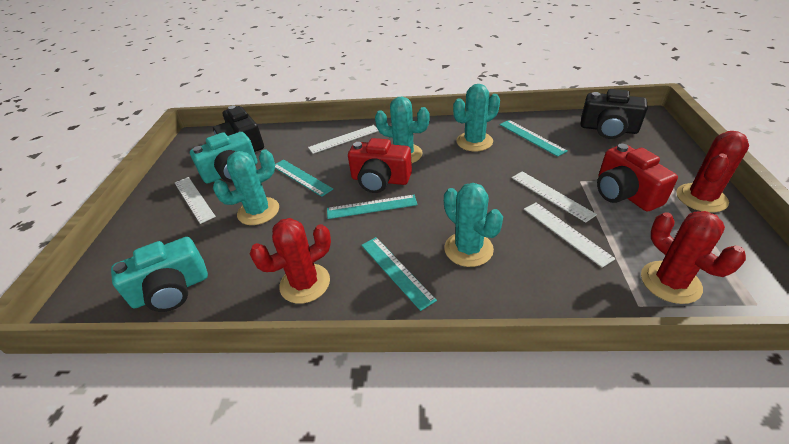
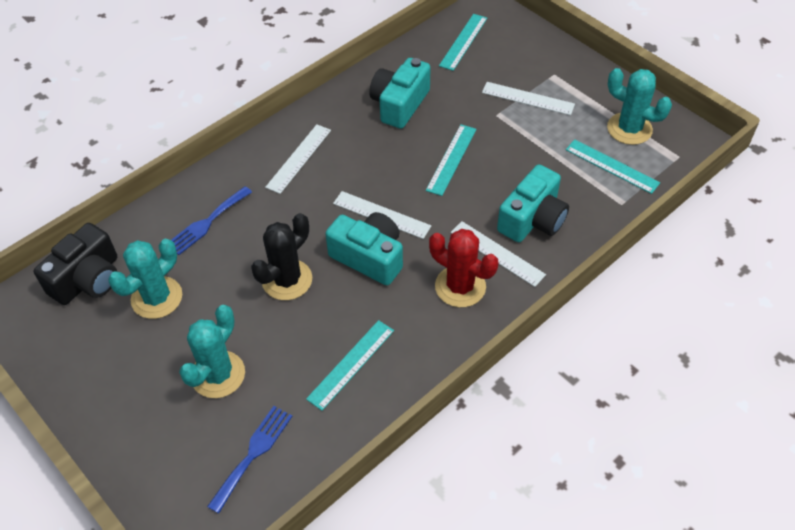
black cactus: 0 -> 1
black camera: 2 -> 1
blue fork: 0 -> 2
red cactus: 3 -> 1
red camera: 2 -> 0
turquoise cactus: 4 -> 3
turquoise camera: 2 -> 3

